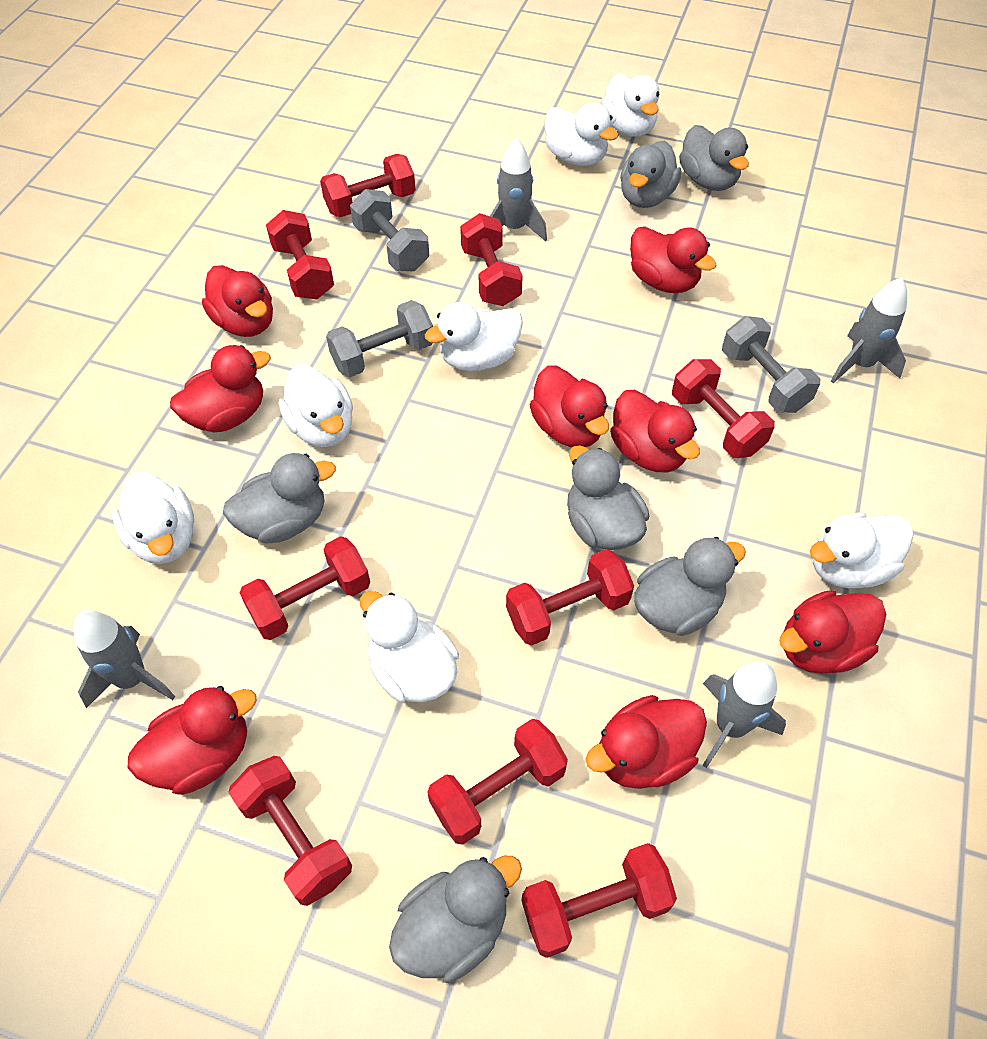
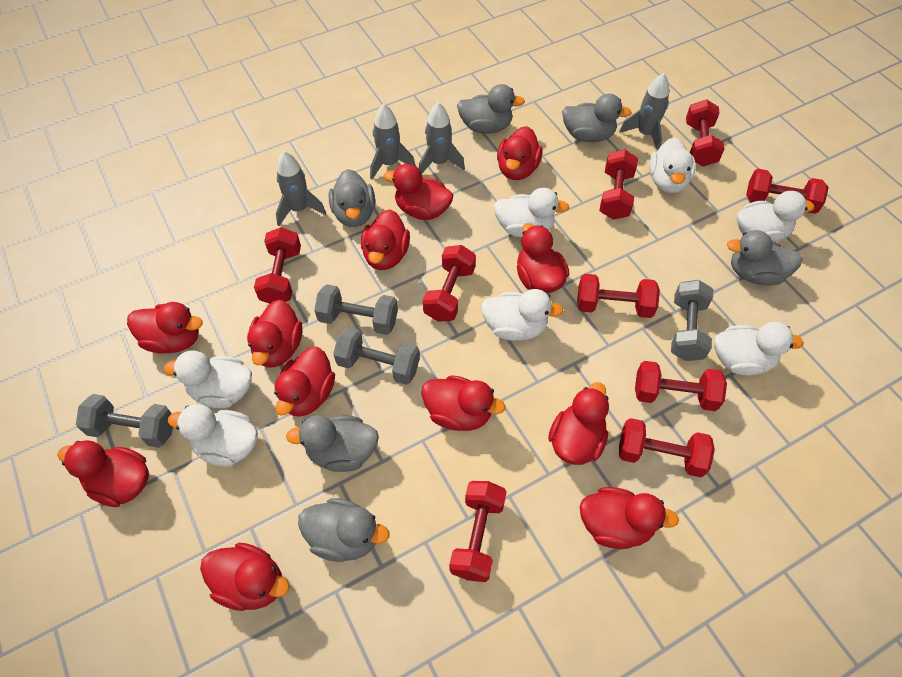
grey dumbbell: 3 -> 4
red duck: 8 -> 12

